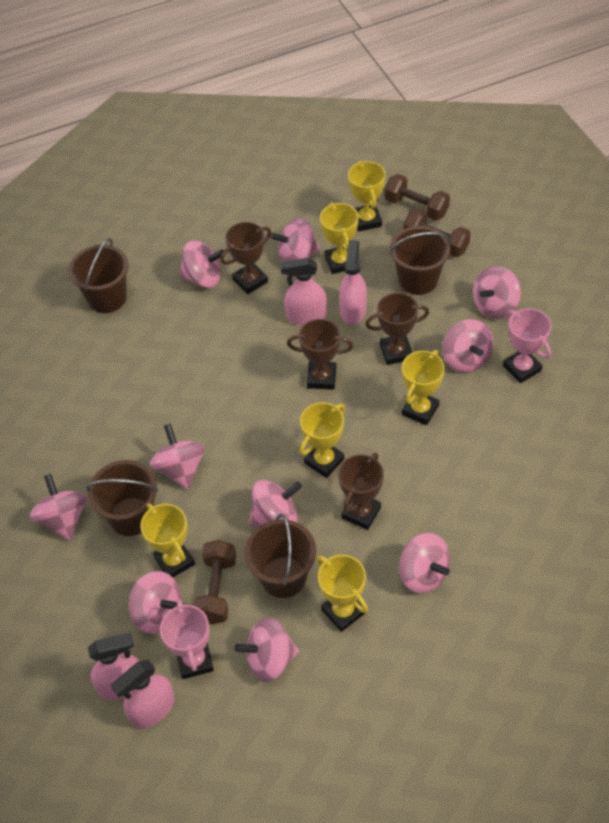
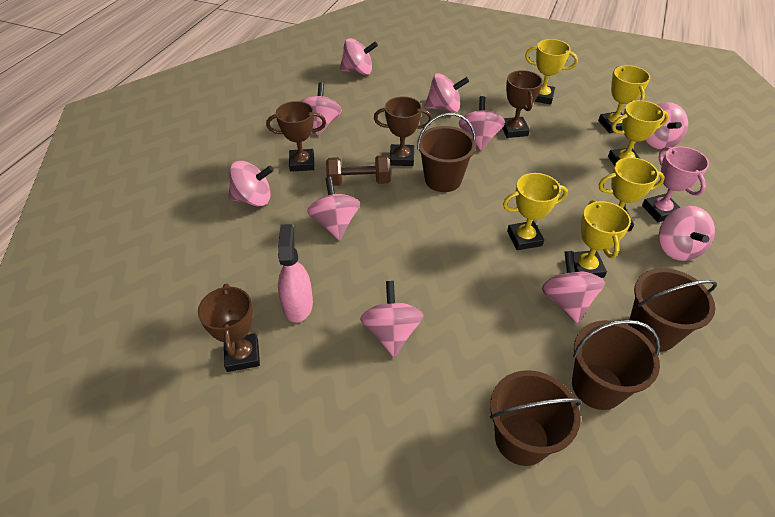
brown dumbbell: 3 -> 1
pink spray bottle: 4 -> 1
pink trophy: 2 -> 1

